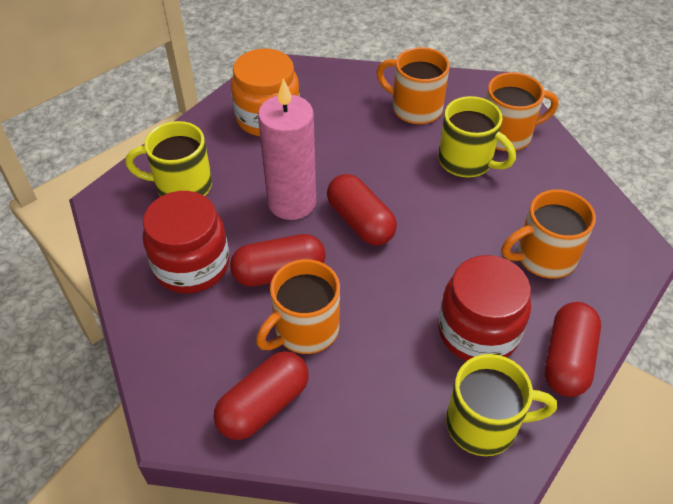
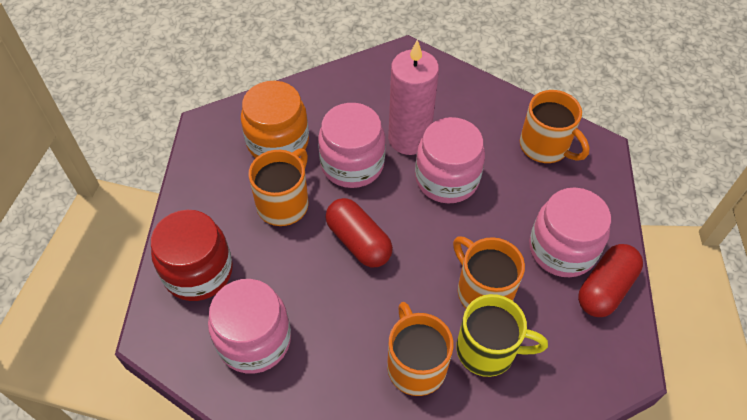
pink jar: 0 -> 4
red capsule: 4 -> 2
red jar: 2 -> 1
yellow mug: 3 -> 1

